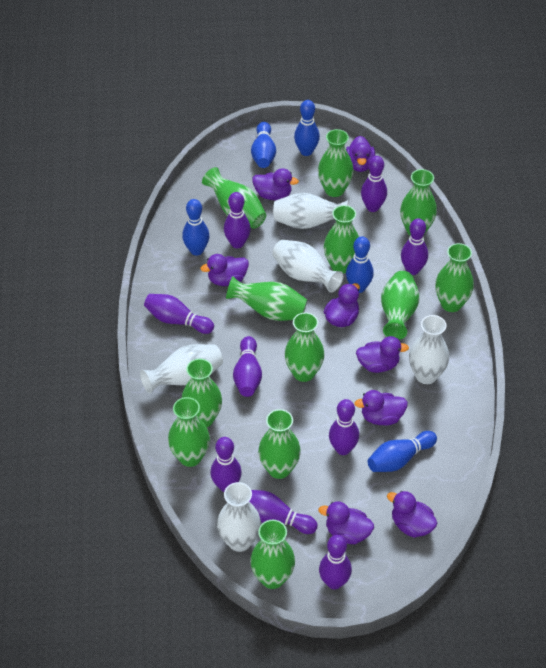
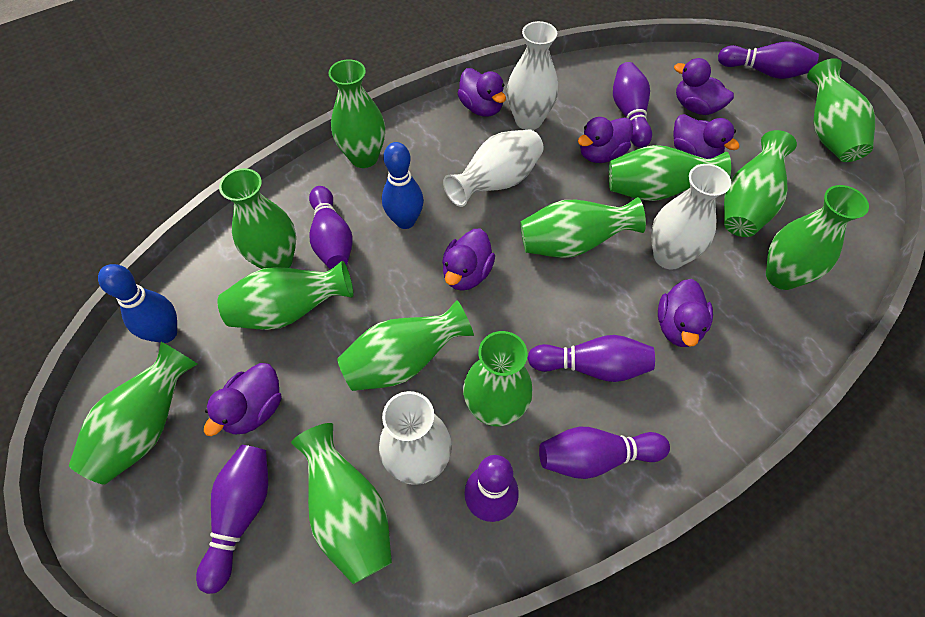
blue bowling pin: 5 -> 2
purple bowling pin: 9 -> 7
purple duck: 8 -> 7
white vase: 5 -> 4

